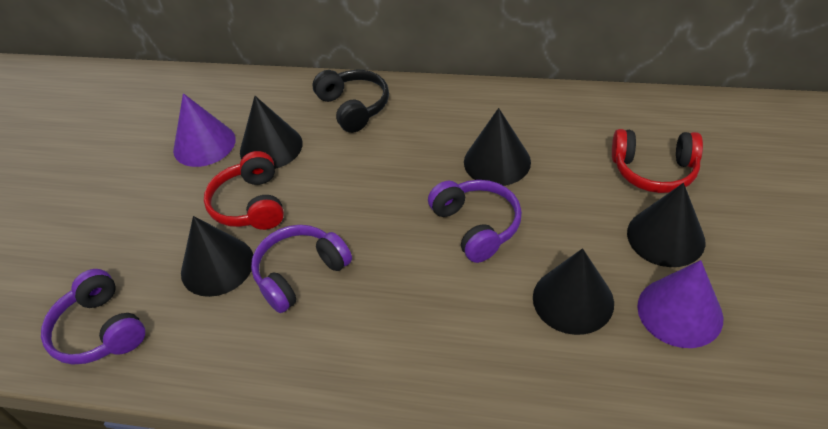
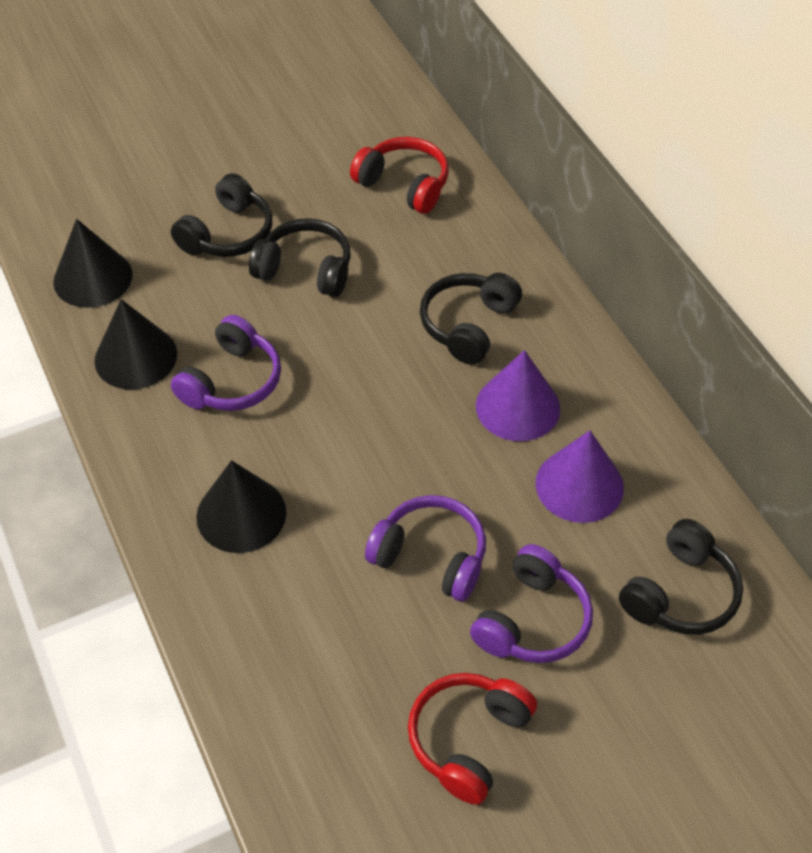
black cone: 5 -> 3
black headphones: 1 -> 4

